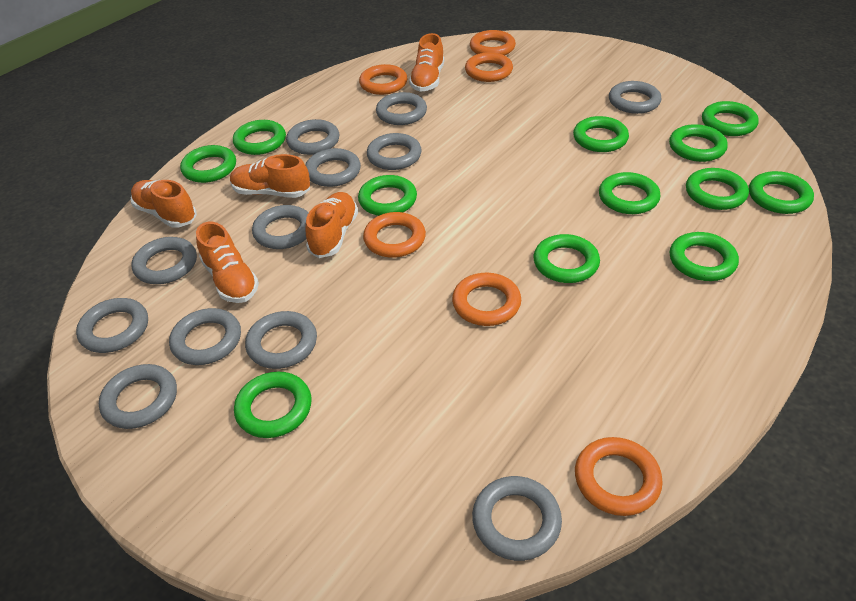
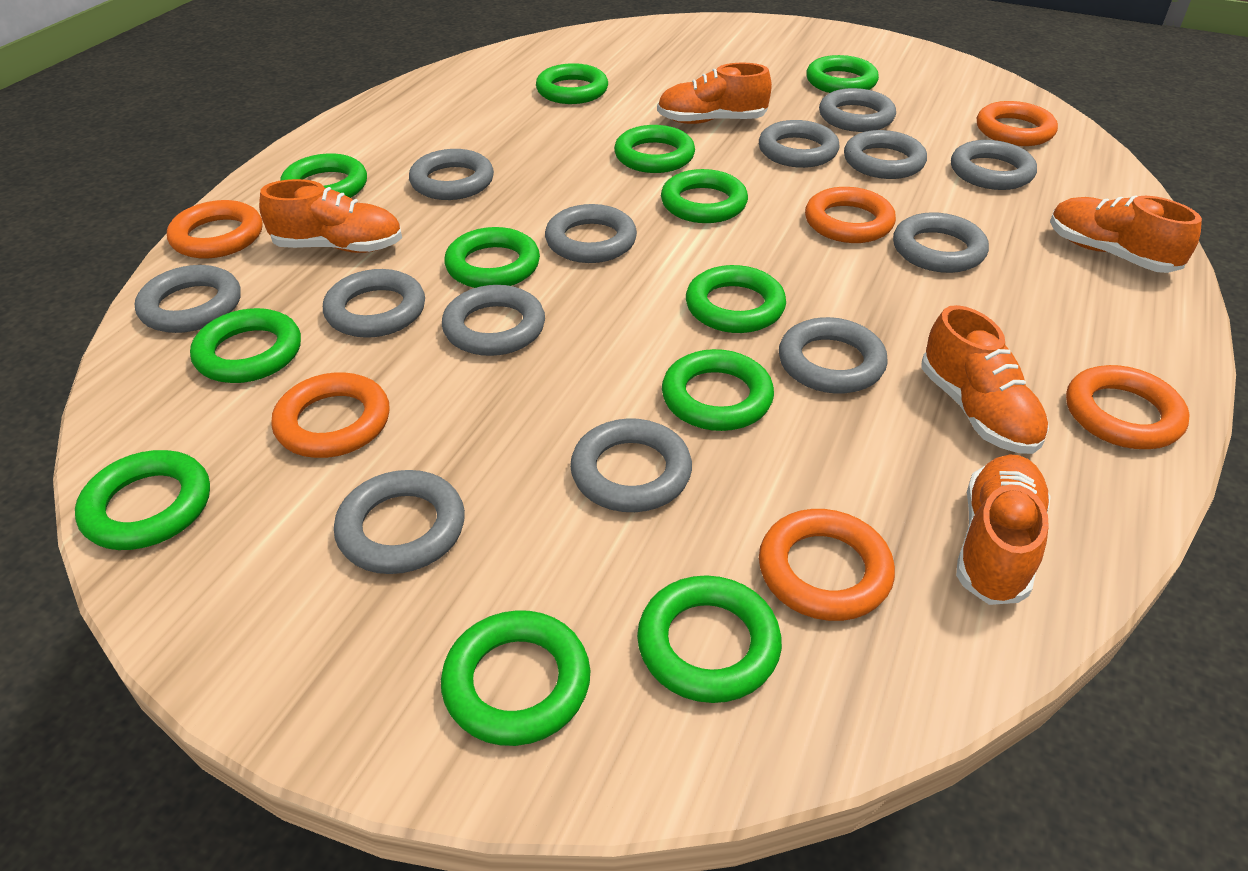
grey ring: 12 -> 13

